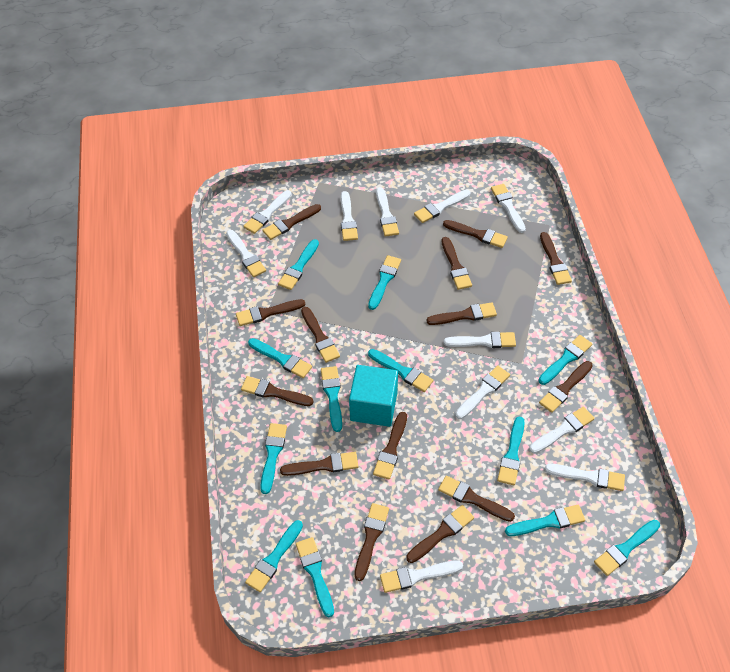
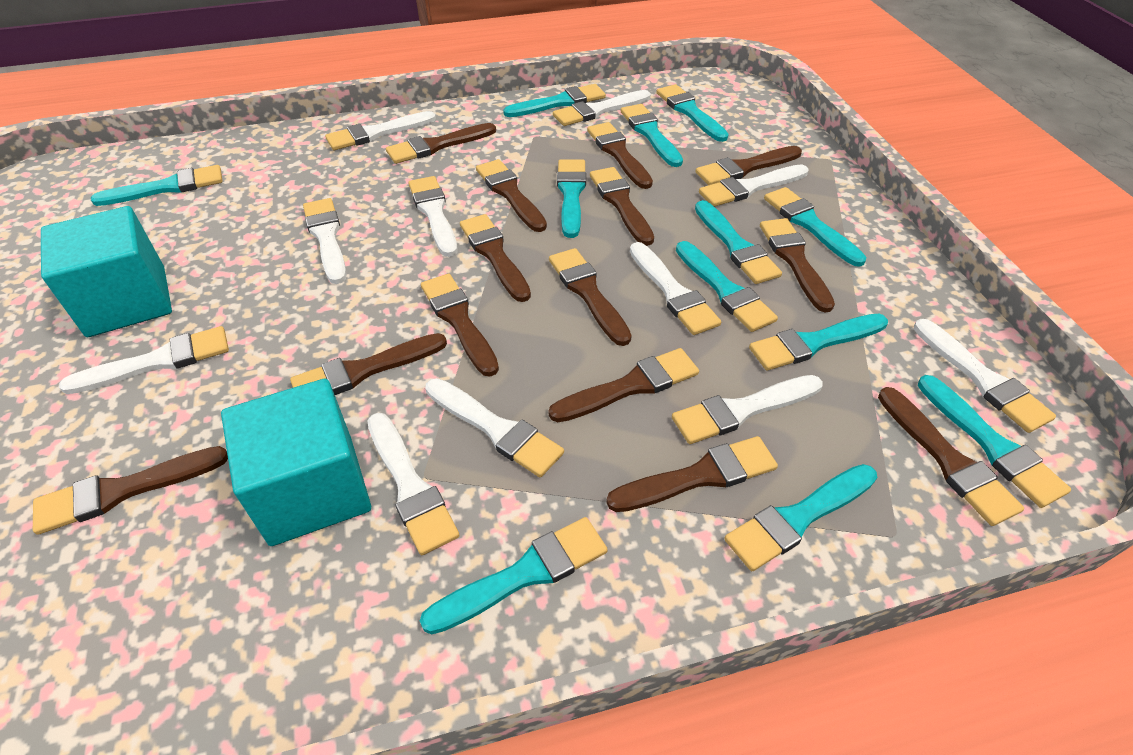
turquoise cube: 1 -> 2

